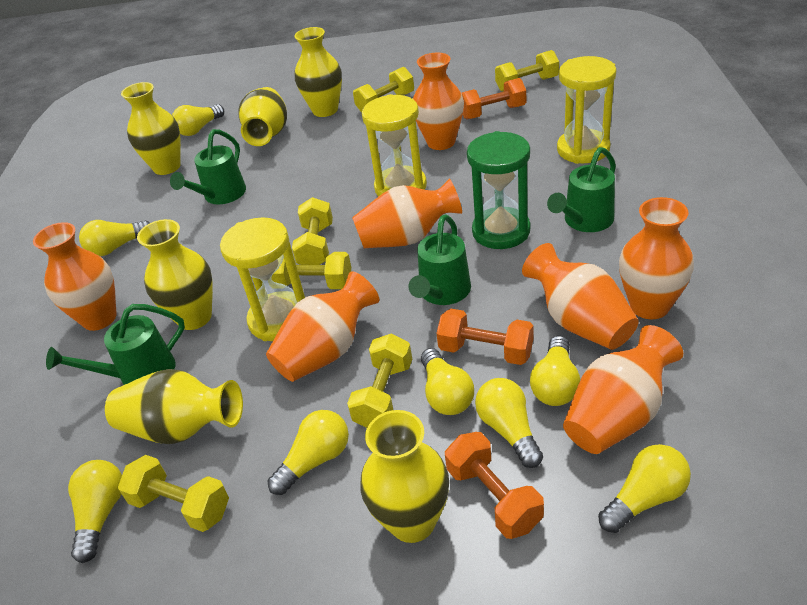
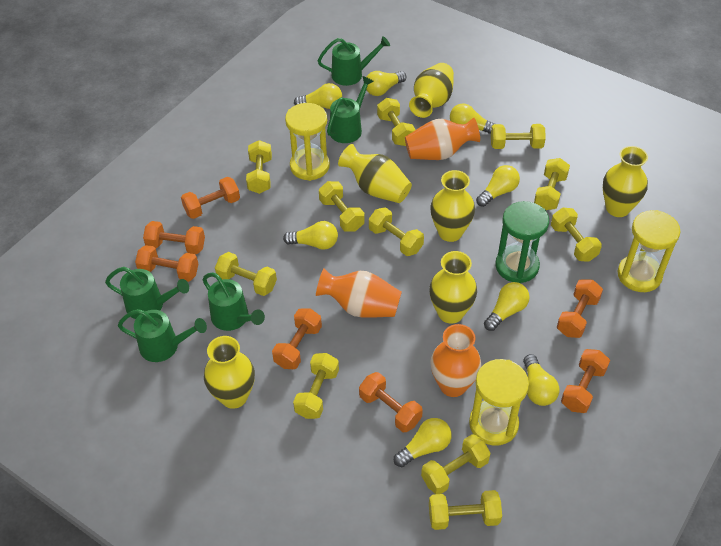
green watering can: 4 -> 5
orange dumbbell: 3 -> 7
orange vase: 7 -> 3
yellow dumbbell: 6 -> 11

